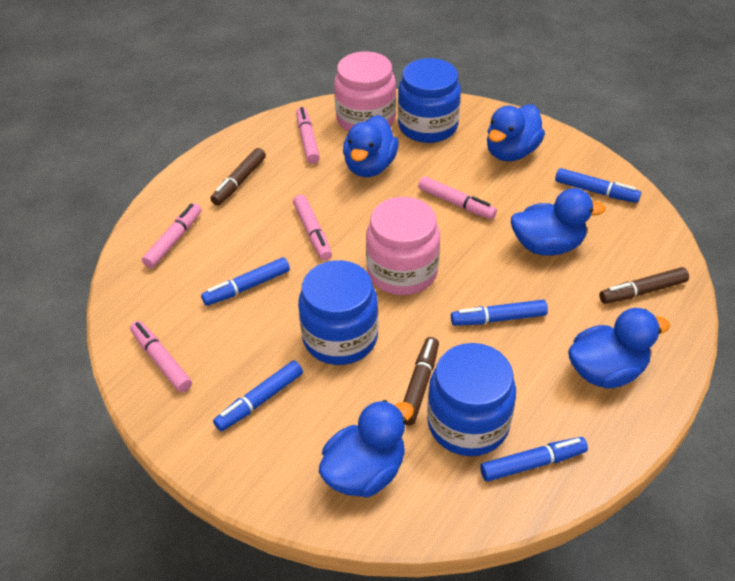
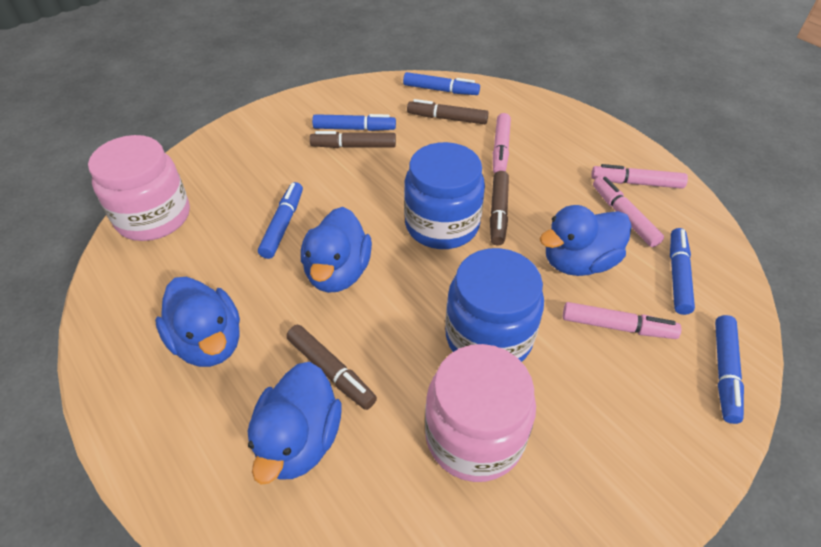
blue duck: 5 -> 4
blue jar: 3 -> 2
brown marker: 3 -> 4
pink marker: 5 -> 4

